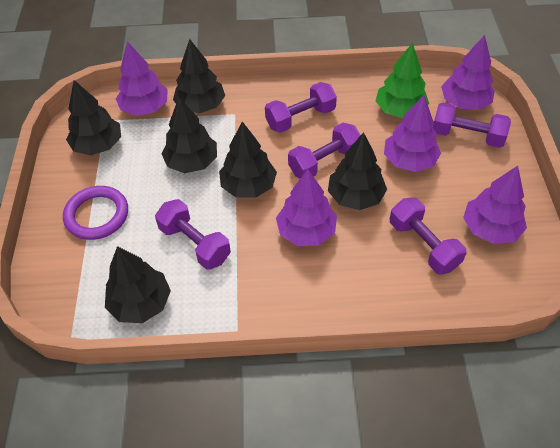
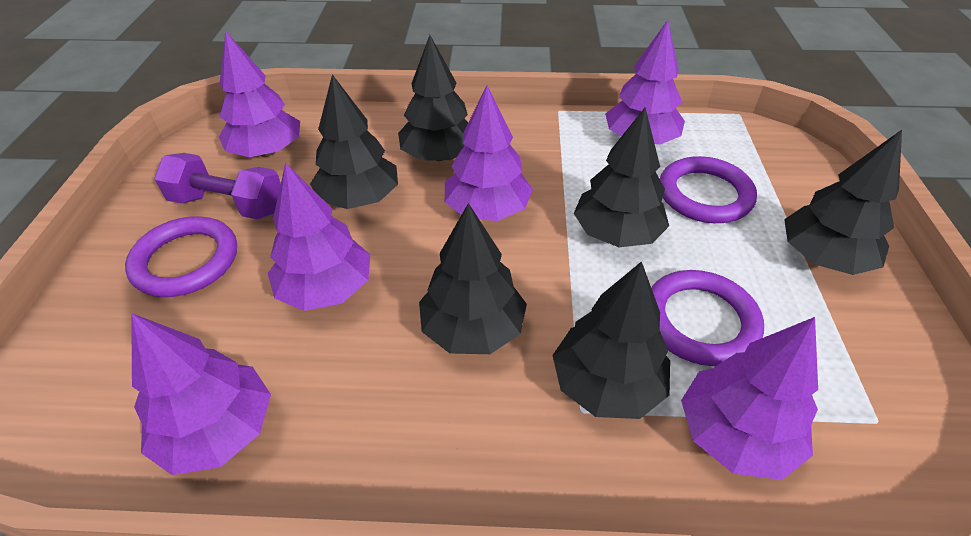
green tree: 1 -> 0
purple dumbbell: 5 -> 1
purple ring: 1 -> 3
purple tree: 5 -> 6

